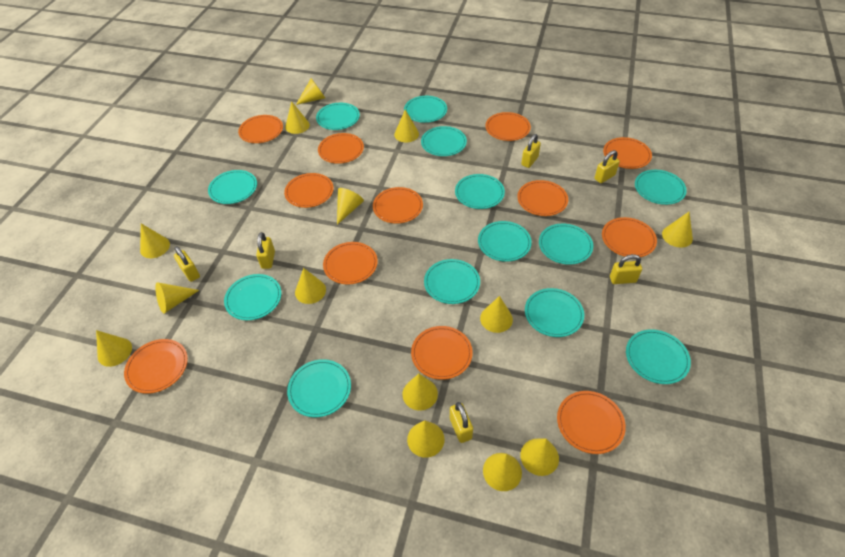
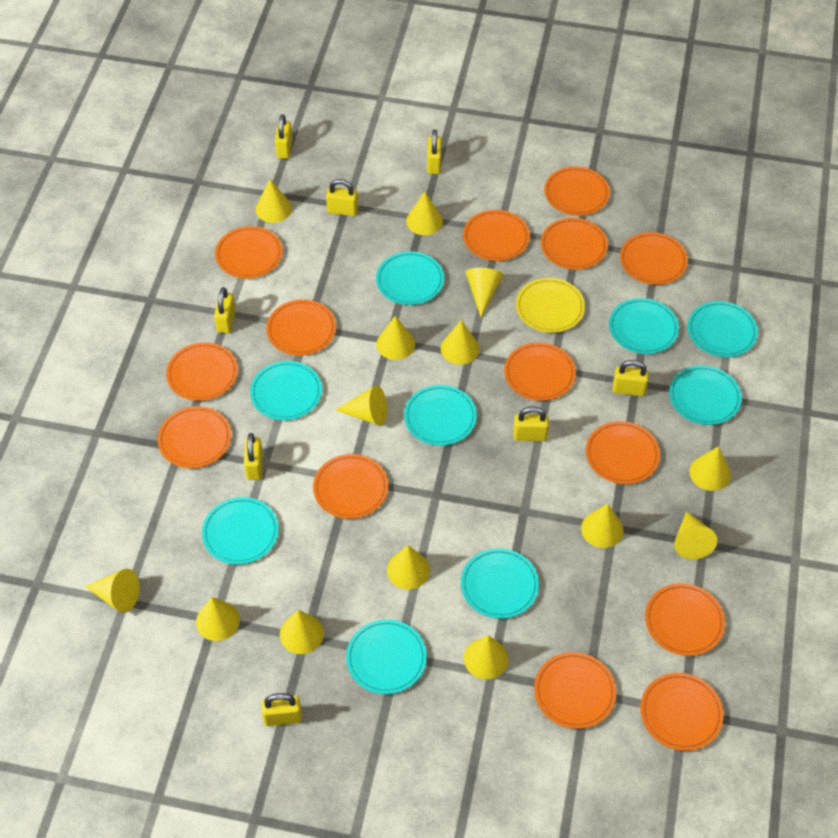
orange plate: 12 -> 14
turquoise plate: 13 -> 9
yellow padlock: 6 -> 8
yellow plate: 0 -> 1

